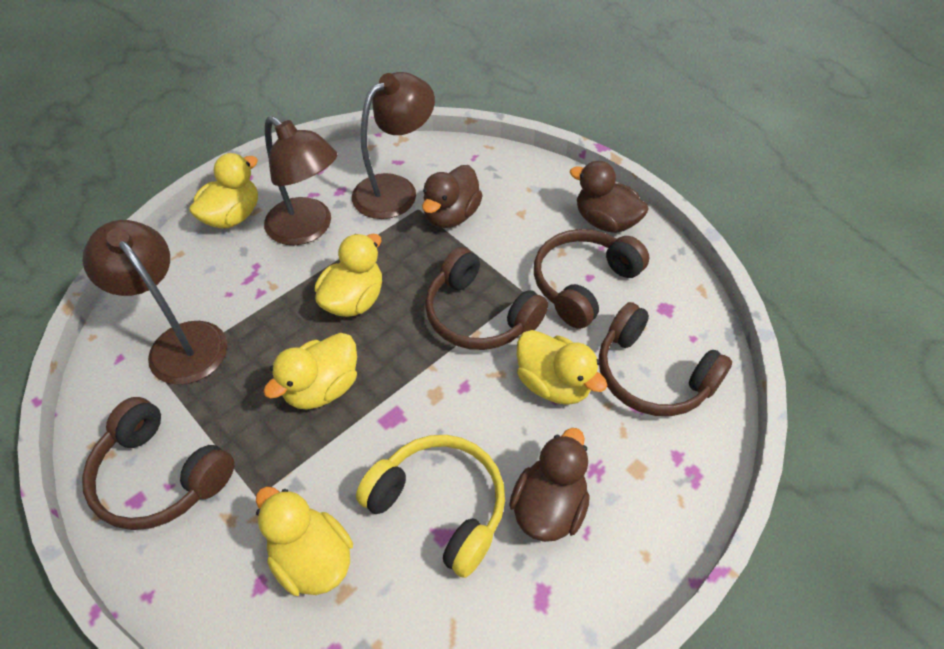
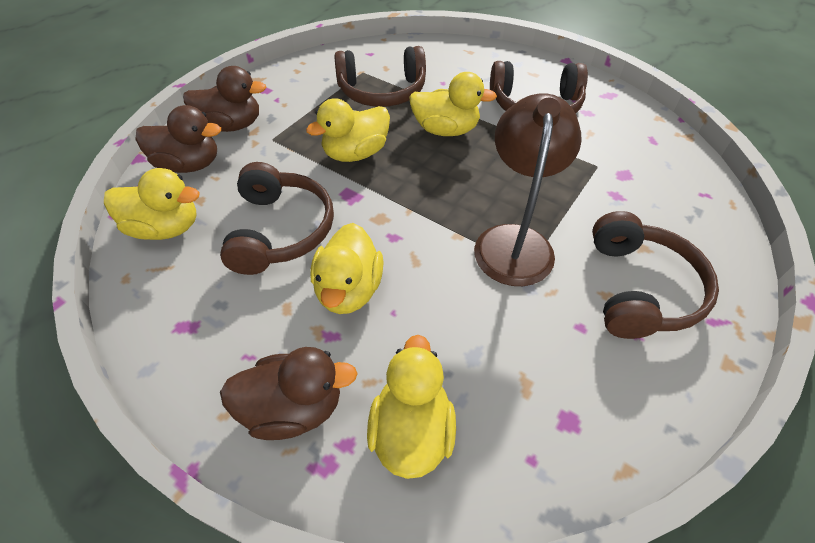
brown lamp: 3 -> 1
yellow headphones: 1 -> 0

